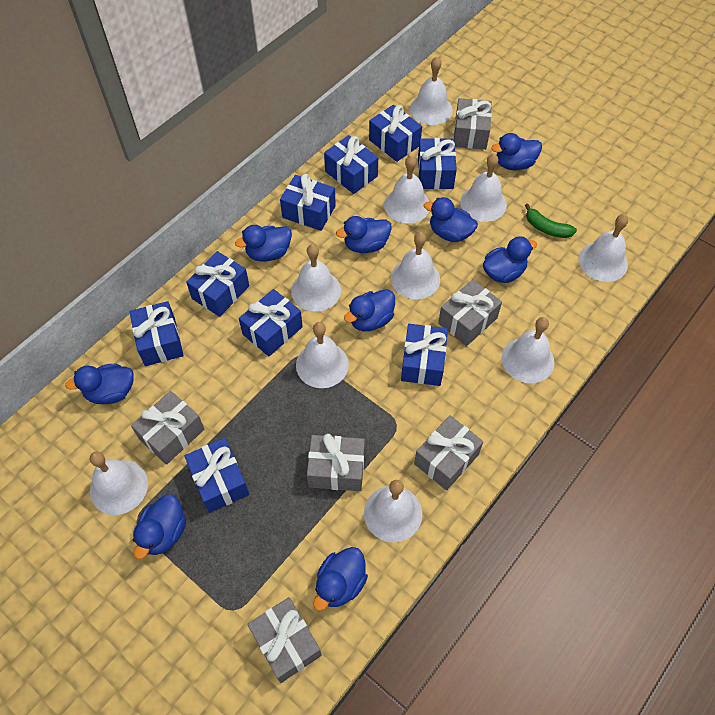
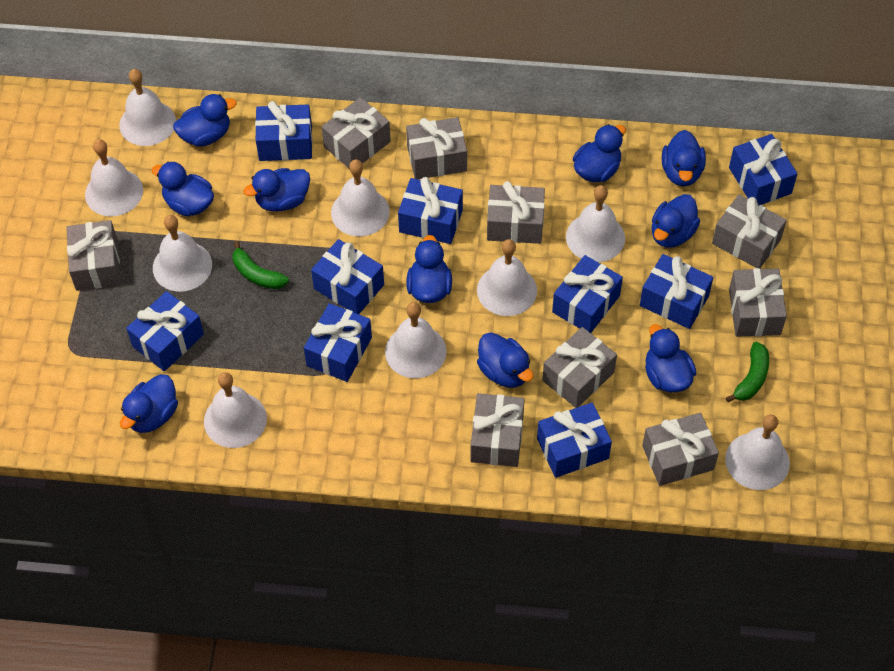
blue duck: 9 -> 10
green banana: 1 -> 2
grey gift: 6 -> 9
white bell: 10 -> 9

